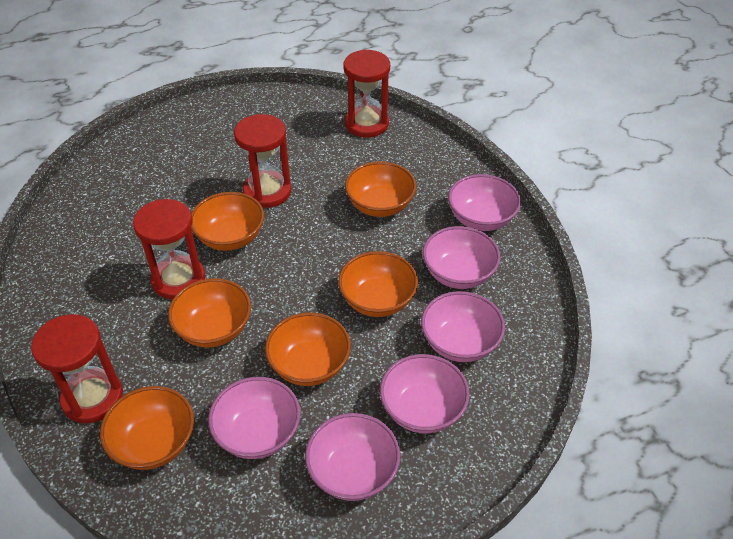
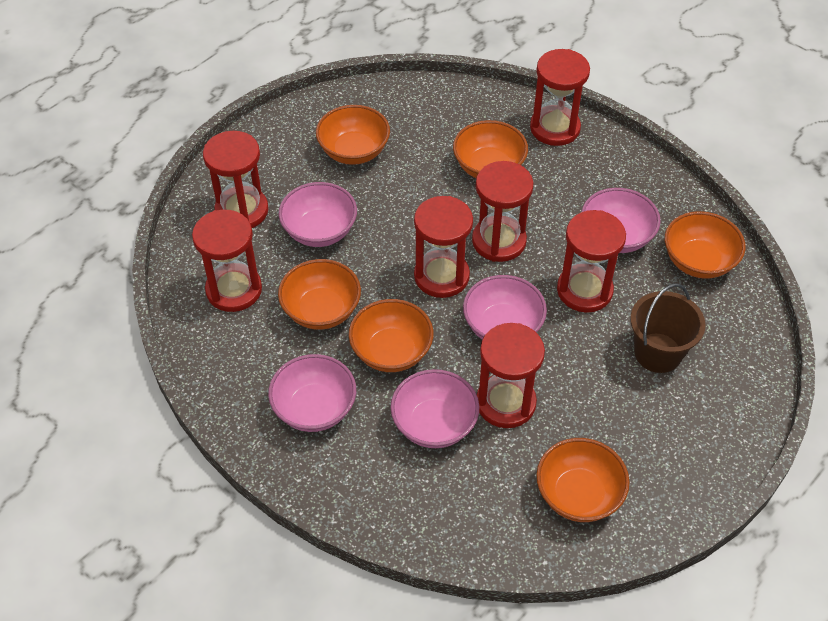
brown bucket: 0 -> 1
pink bowl: 6 -> 5
red hourglass: 4 -> 7

